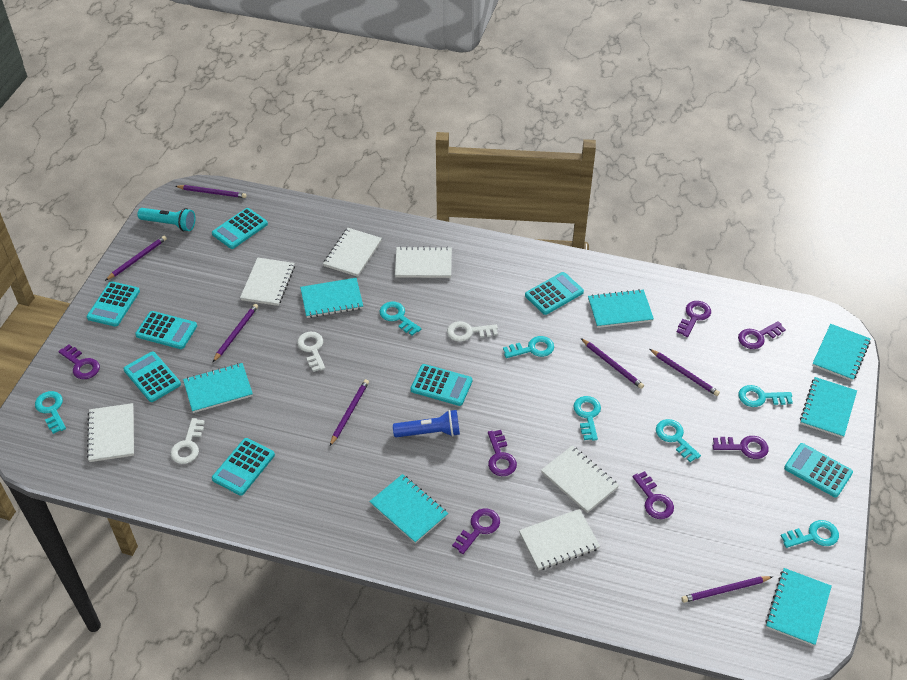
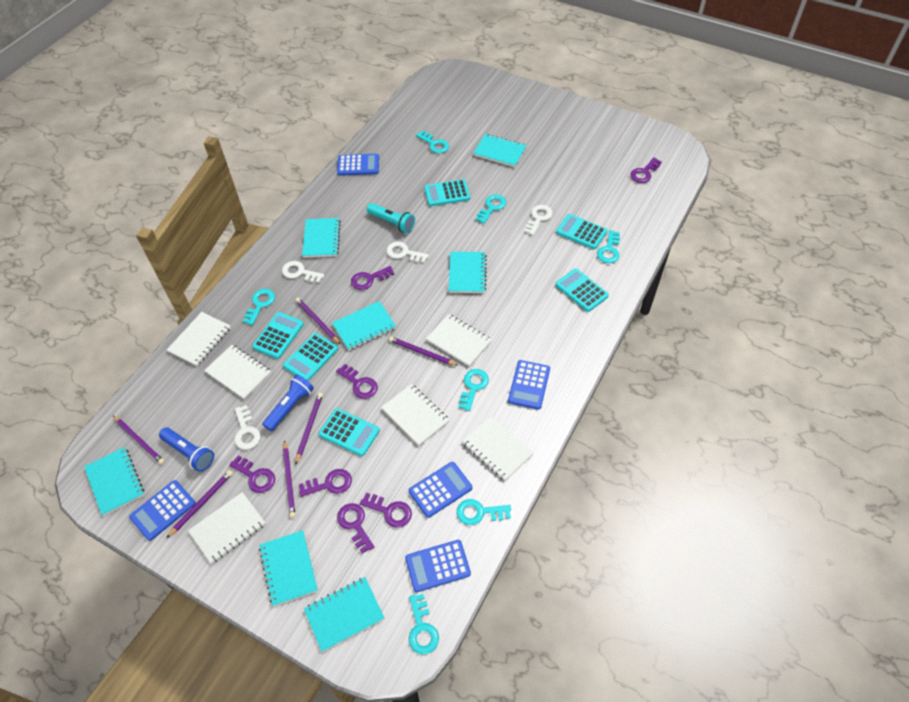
blue calculator: 0 -> 5
blue flashlight: 1 -> 2
purple pencil: 7 -> 6
turquoise calculator: 8 -> 6
white key: 3 -> 4

